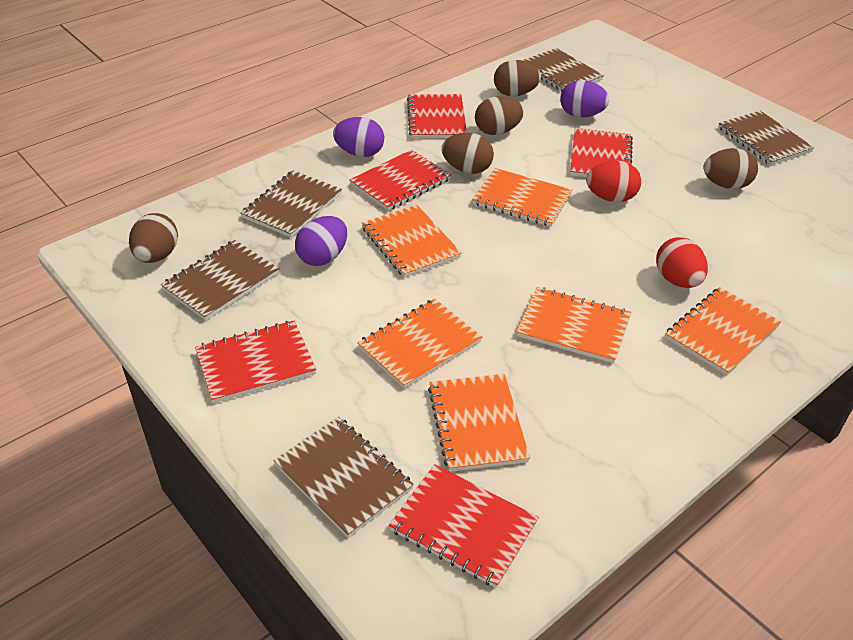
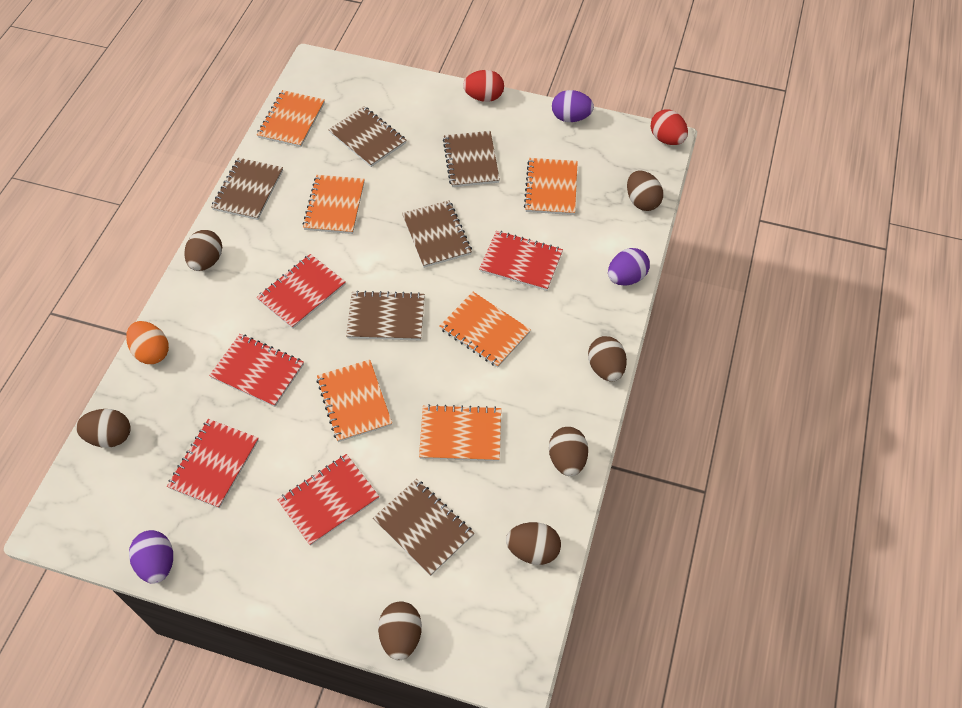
brown egg: 5 -> 7
brown notebook: 5 -> 6
orange egg: 0 -> 1

